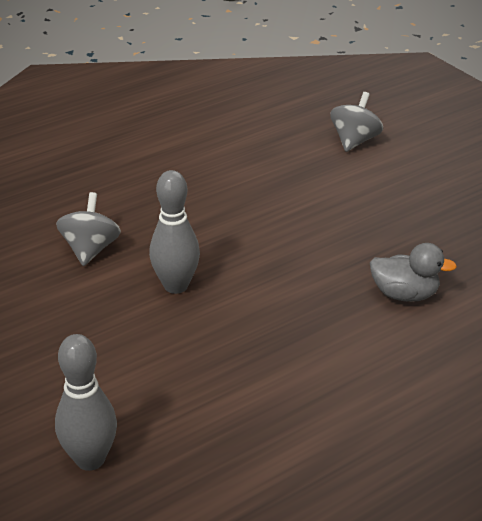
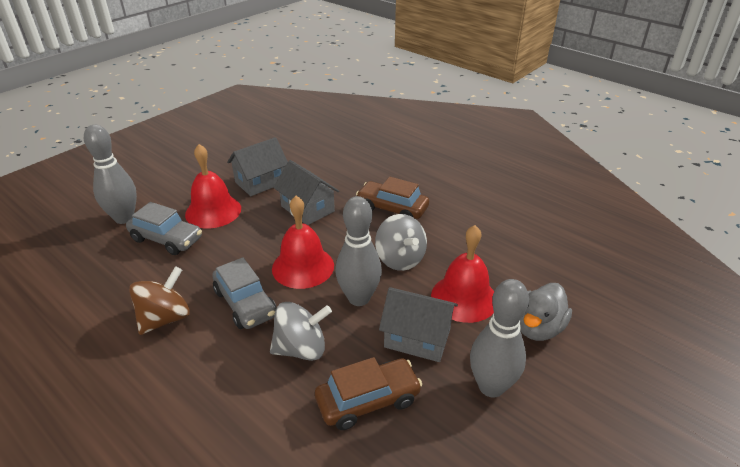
brown car: 0 -> 2
brown spinning top: 0 -> 1
grey bowling pin: 2 -> 3
grey car: 0 -> 2
grey house: 0 -> 3
red bell: 0 -> 3

